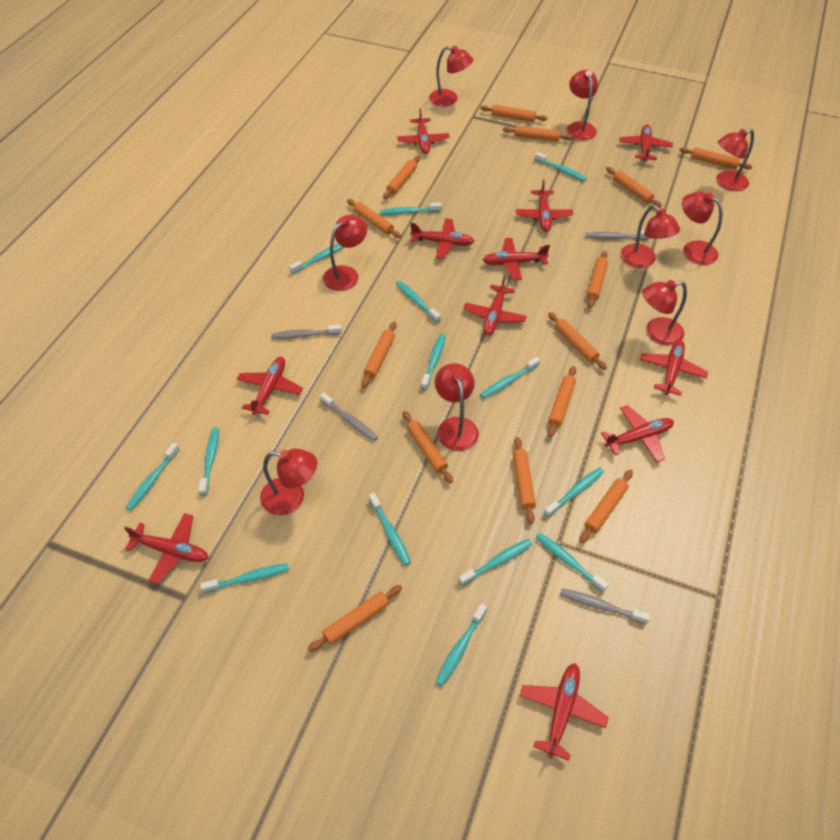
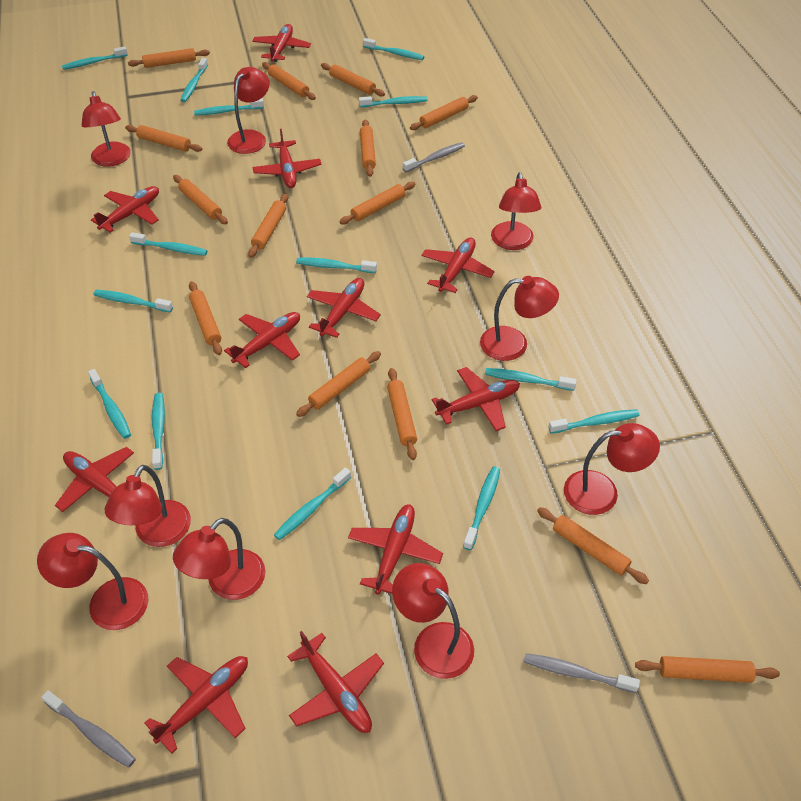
grey toothbrush: 4 -> 3

